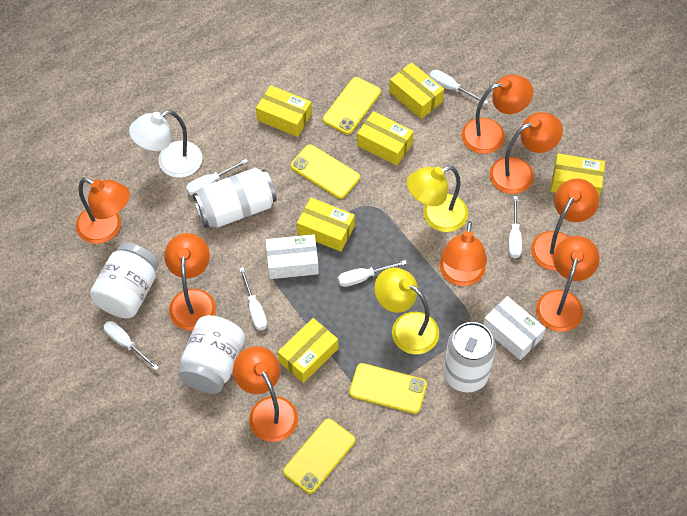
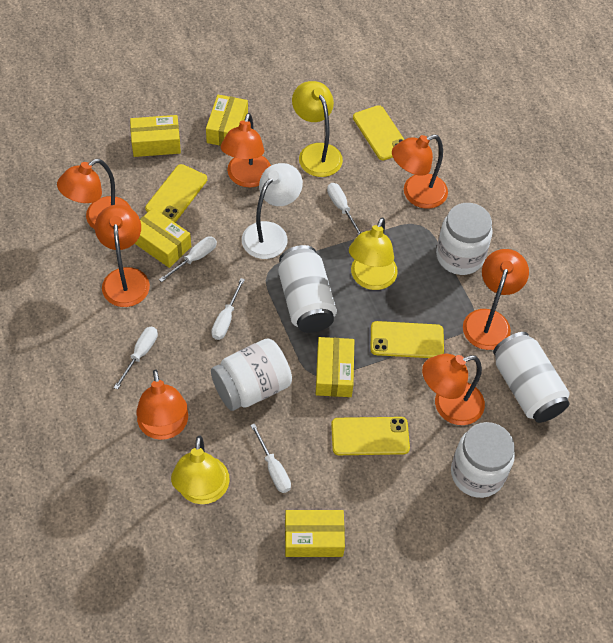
orange lamp: 8 -> 7
white box: 2 -> 0
white jar: 2 -> 3
white screwdriver: 6 -> 5
yellow box: 6 -> 5
yellow lamp: 2 -> 3

